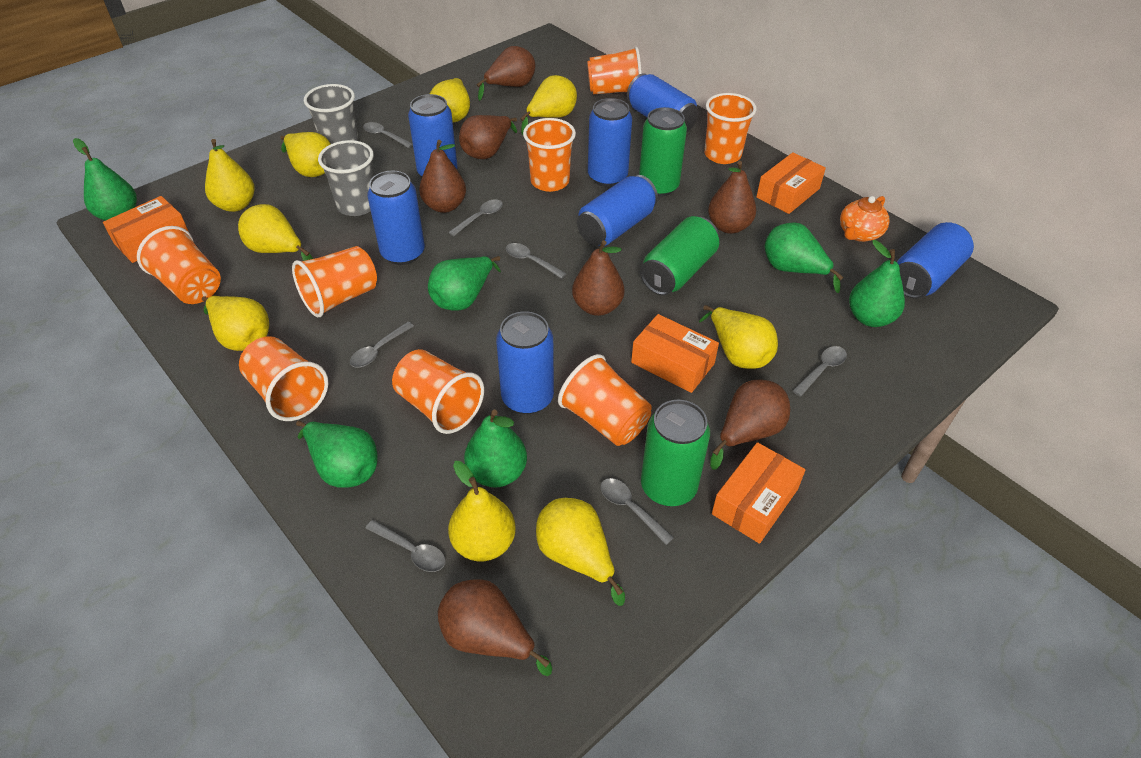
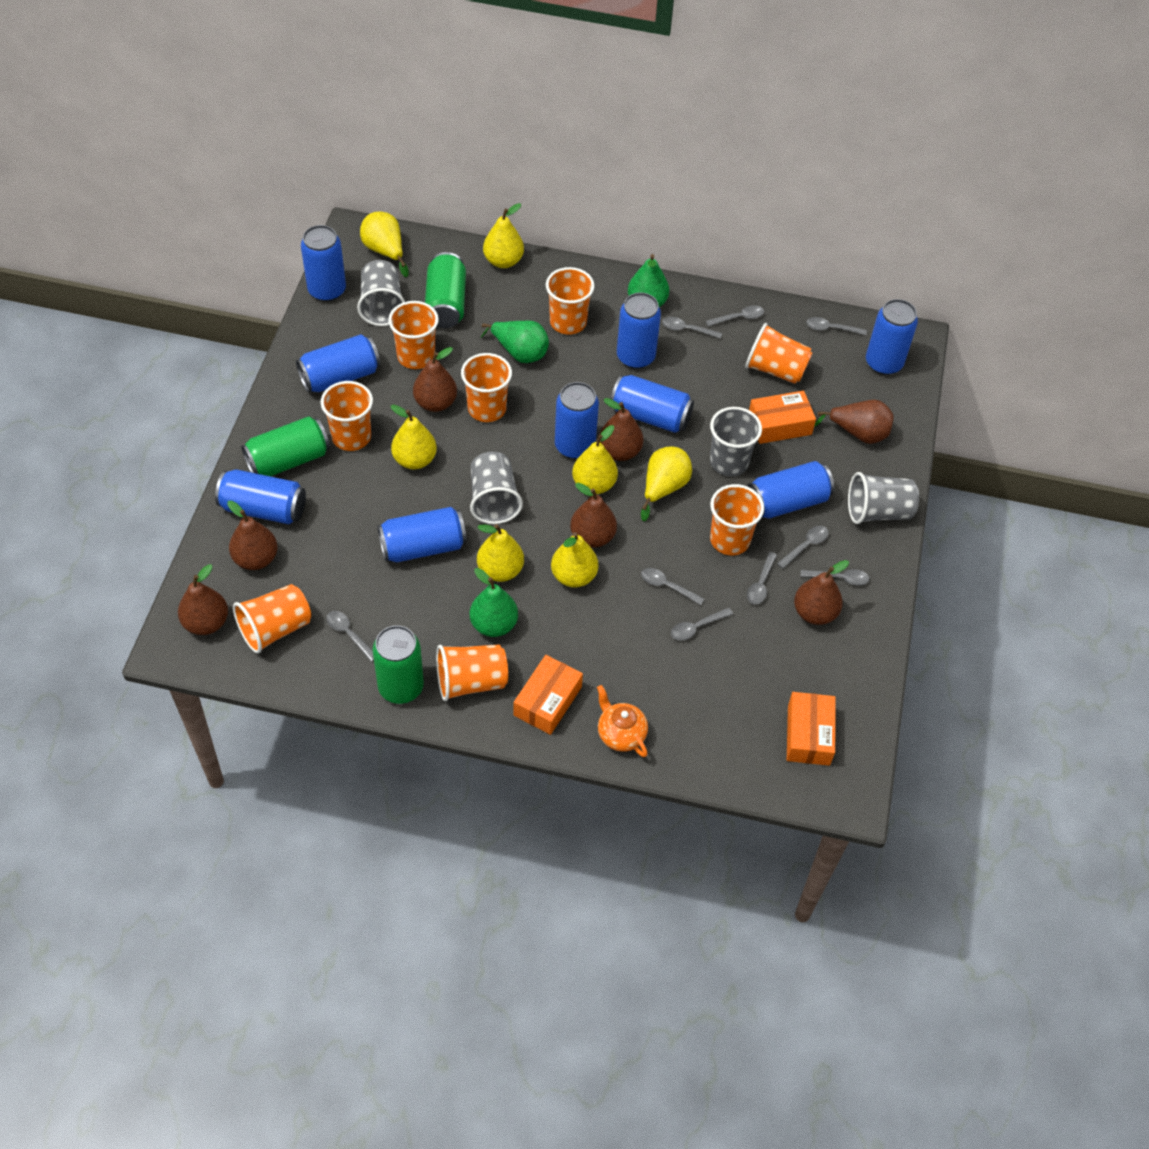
blue can: 7 -> 9
green pear: 6 -> 3
grey cup: 2 -> 4
grey spoon: 7 -> 9
orange box: 4 -> 3
yellow pear: 9 -> 7

